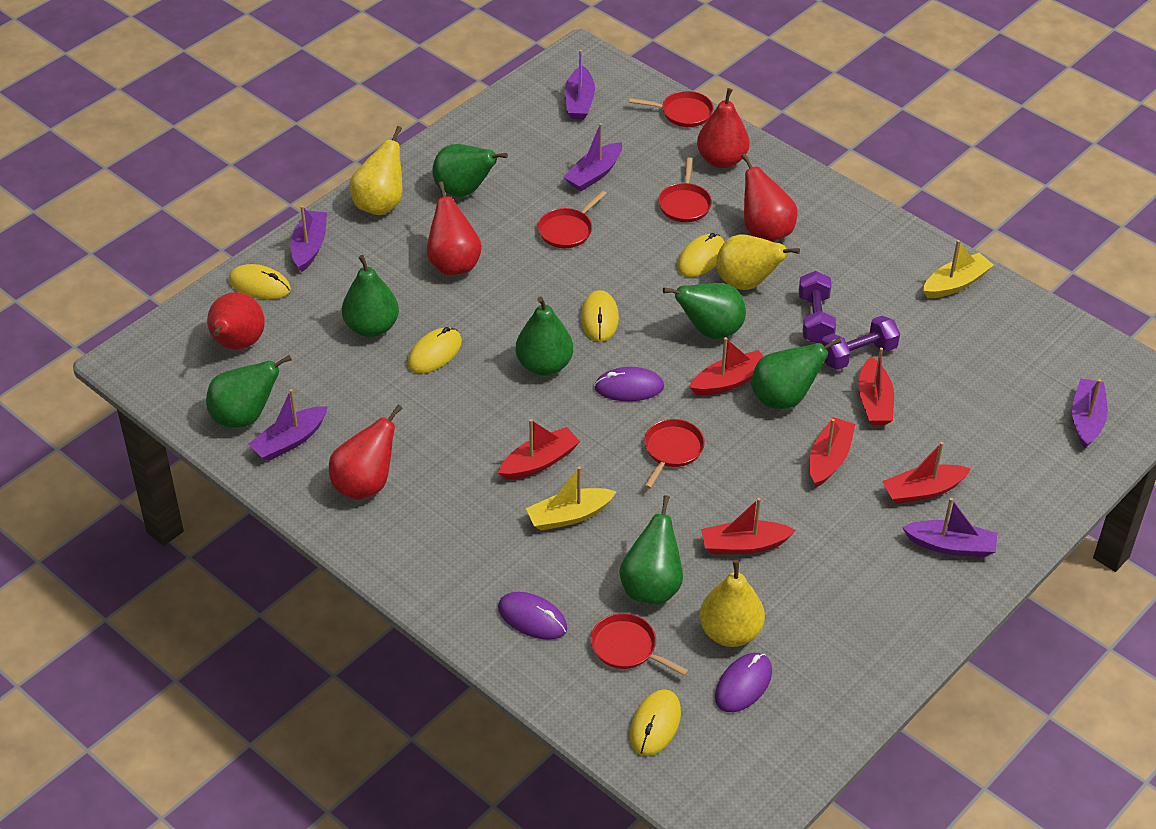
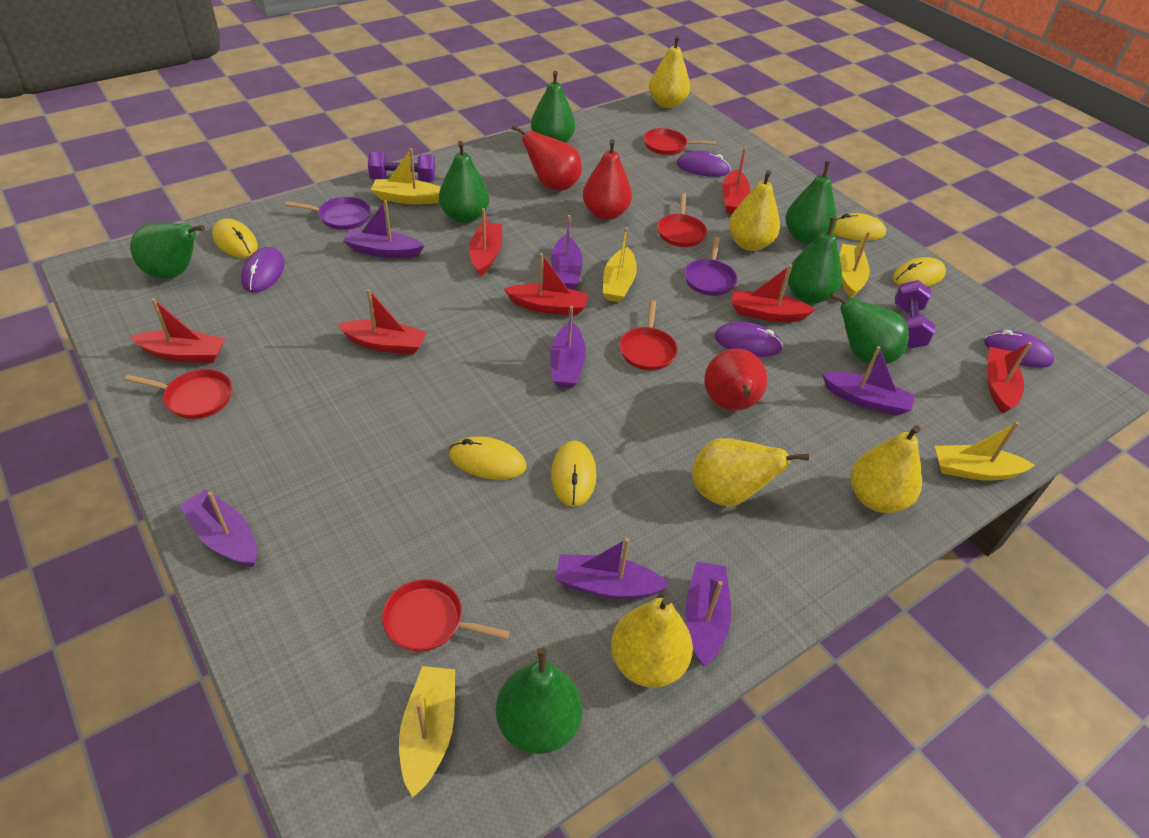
purple boat: 6 -> 7
purple mouse: 3 -> 4
purple pan: 0 -> 2
red boat: 6 -> 7
red pear: 5 -> 3
yellow boat: 2 -> 5
yellow pear: 3 -> 5

